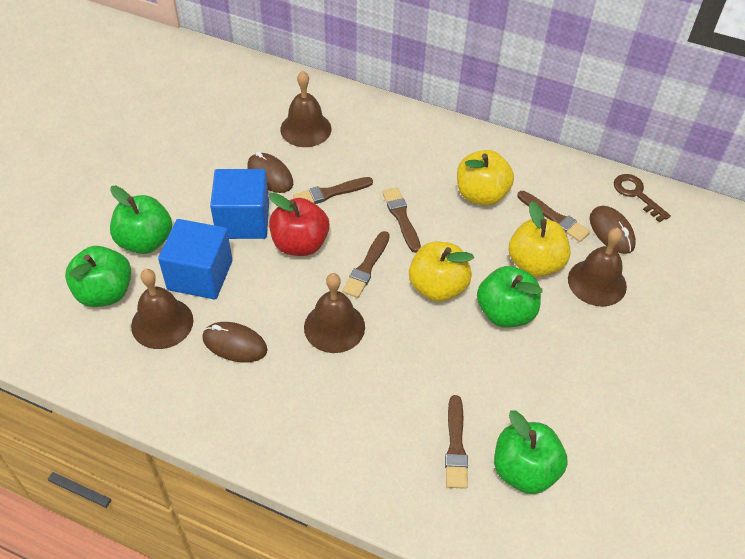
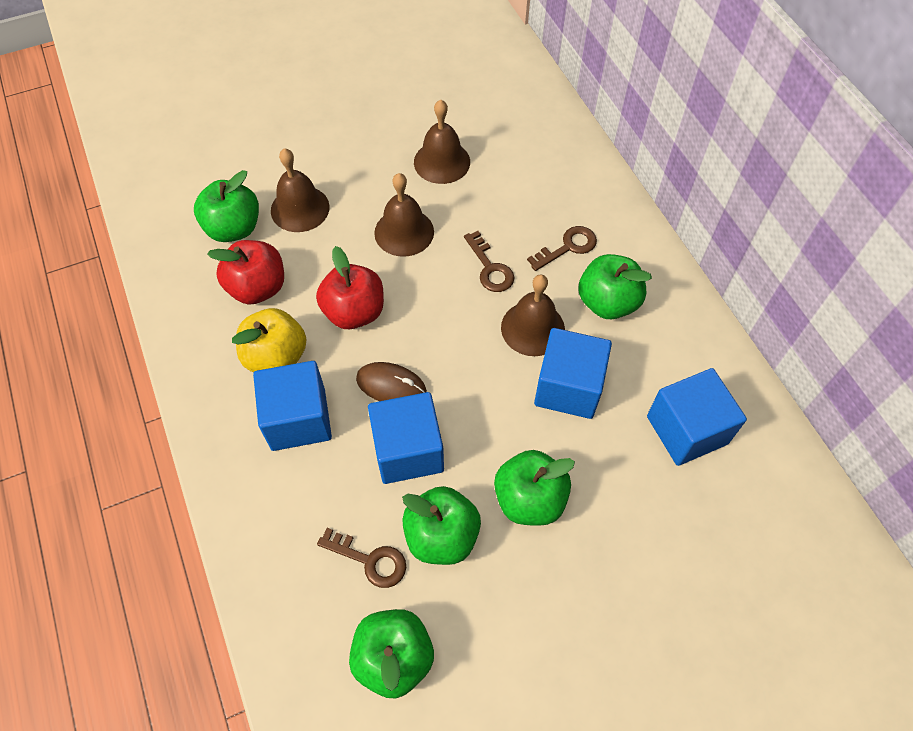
blue cube: 2 -> 4
brown brush: 5 -> 0
brown key: 1 -> 3
brown mouse: 3 -> 1
green apple: 4 -> 5
red apple: 1 -> 2
yellow apple: 3 -> 1

